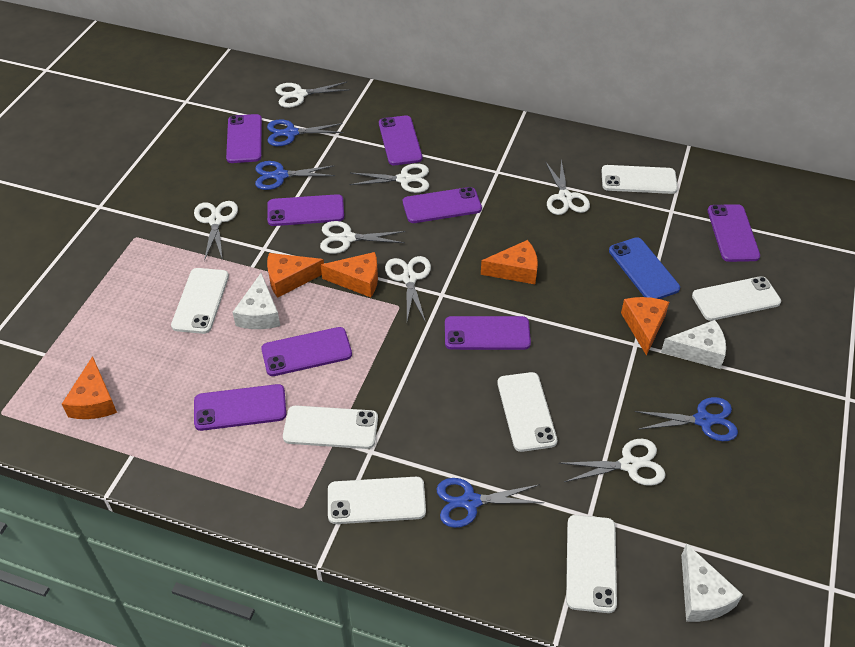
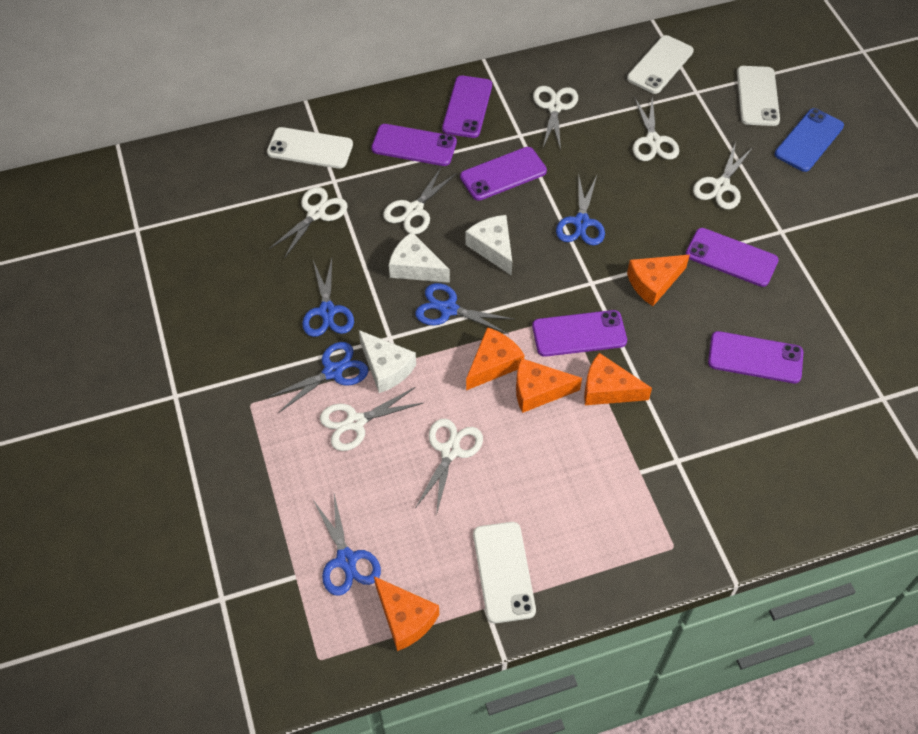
blue scissors: 4 -> 5
purple phone: 8 -> 6
white phone: 7 -> 4

